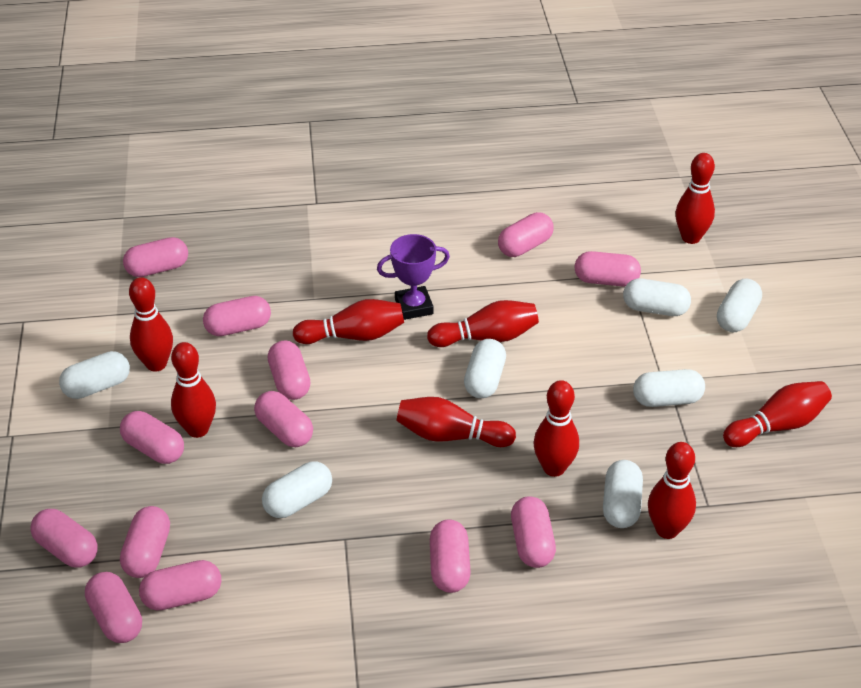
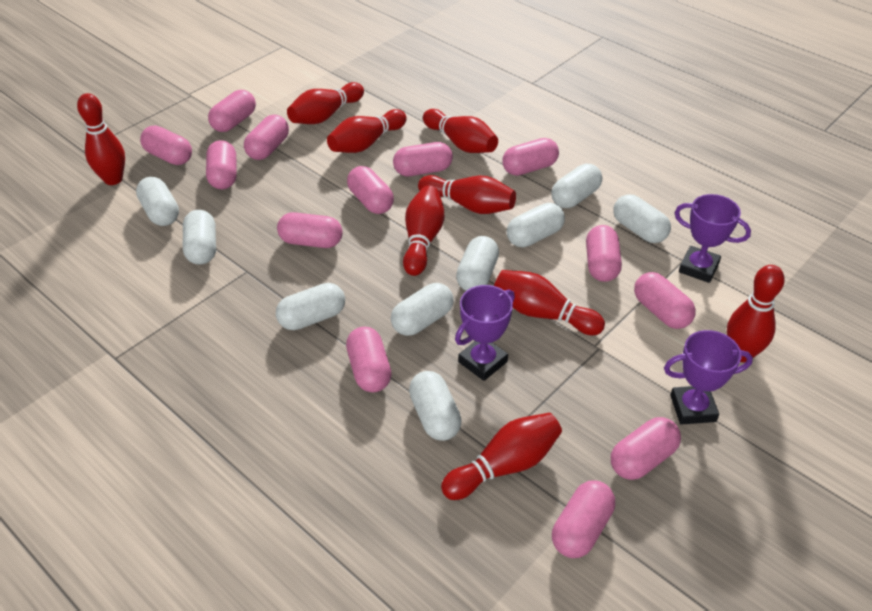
purple trophy: 1 -> 3
white capsule: 7 -> 9

